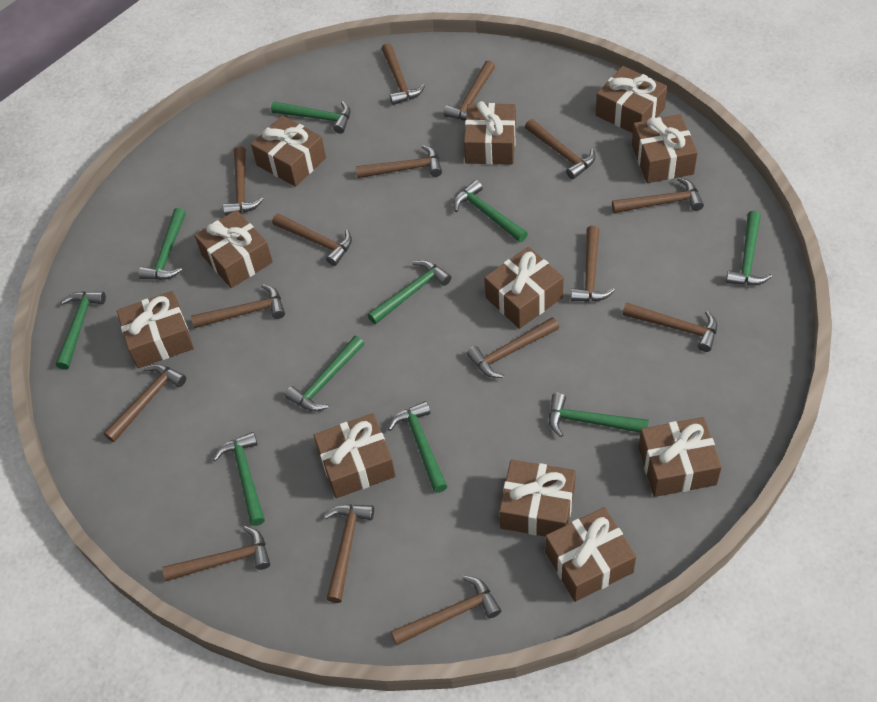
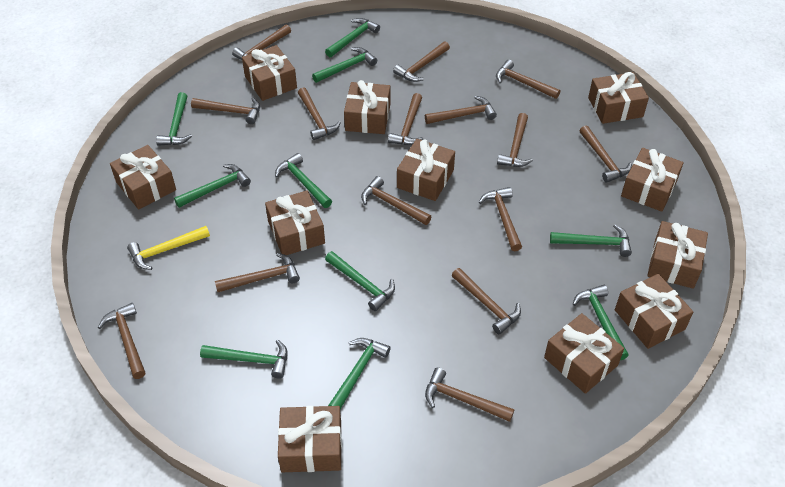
yellow hammer: 0 -> 1

